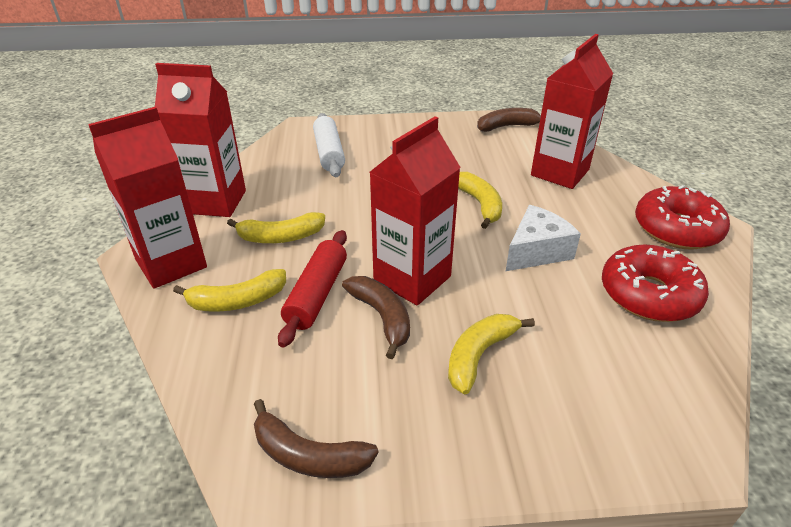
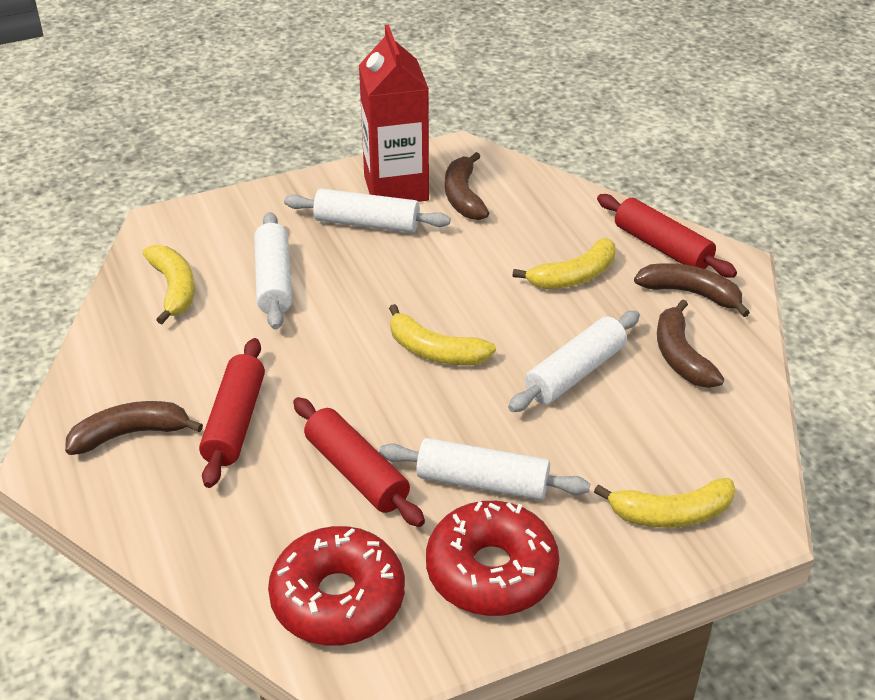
brown banana: 3 -> 4
red carton: 4 -> 1
red rolling pin: 1 -> 3
white cheese: 1 -> 0
white rolling pin: 1 -> 4

